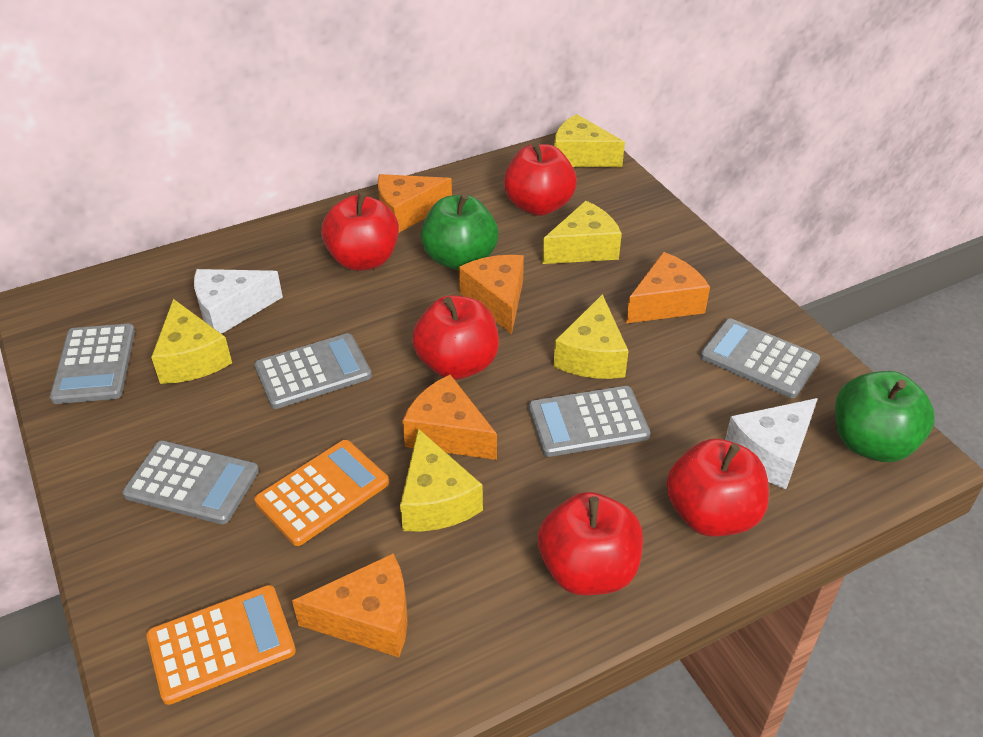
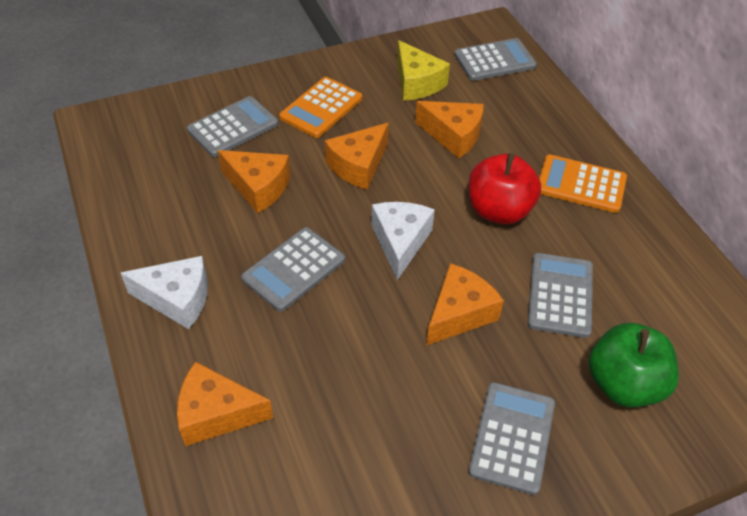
green apple: 2 -> 1
red apple: 5 -> 1
yellow cheese: 5 -> 1

